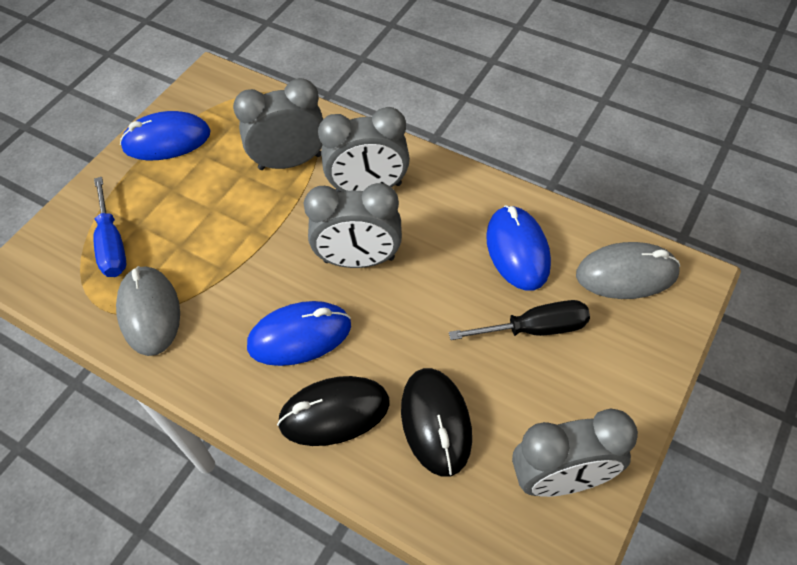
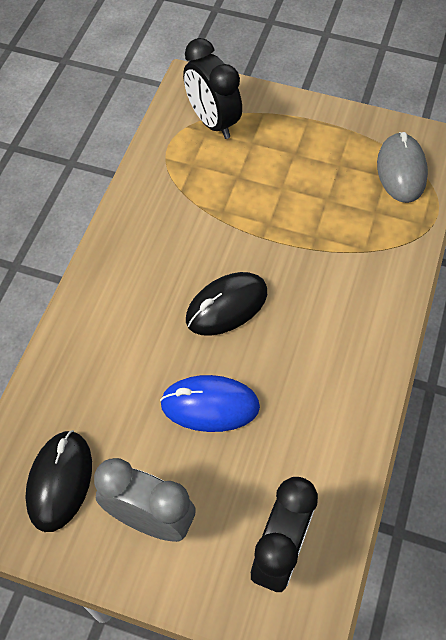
black clock: 0 -> 2
black screwdriver: 1 -> 0
blue mouse: 3 -> 1
blue screwdriver: 1 -> 0
grey clock: 4 -> 1
grey mouse: 2 -> 1

